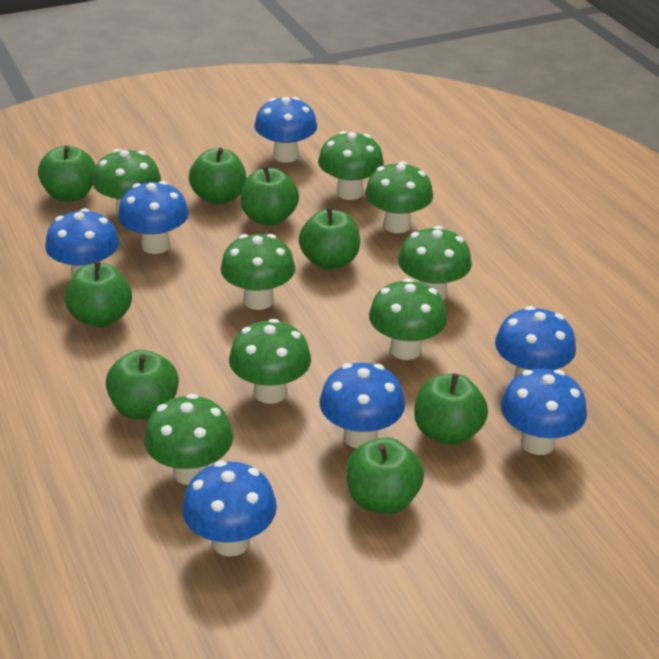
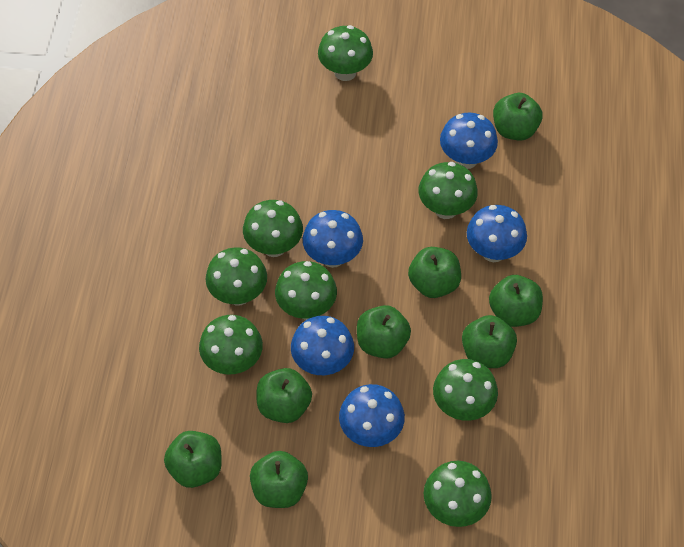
blue mushroom: 7 -> 5

